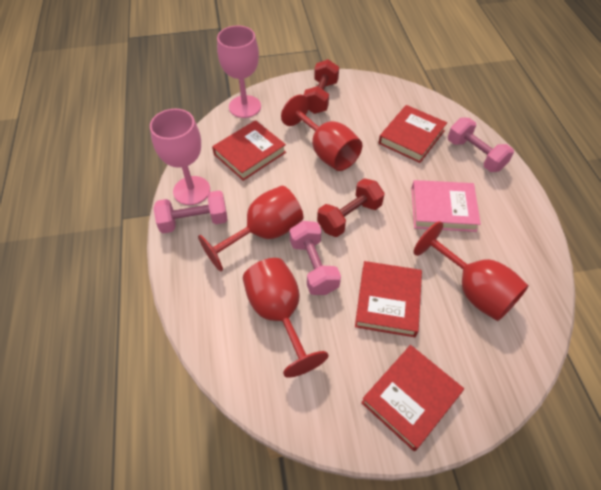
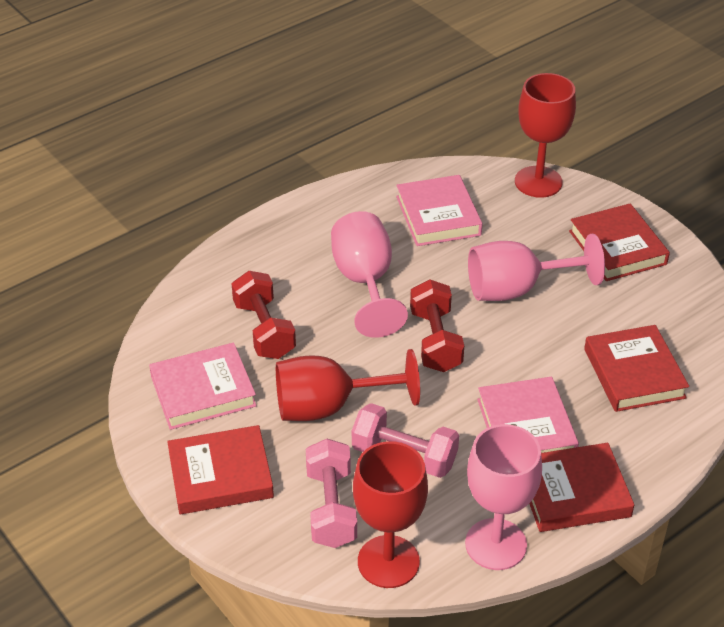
pink book: 1 -> 3
pink dumbbell: 3 -> 2
pink goblet: 2 -> 3
red goblet: 4 -> 3

